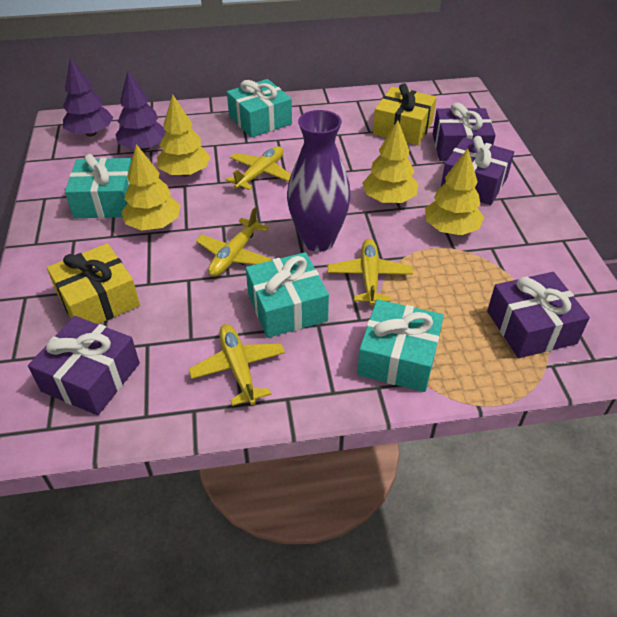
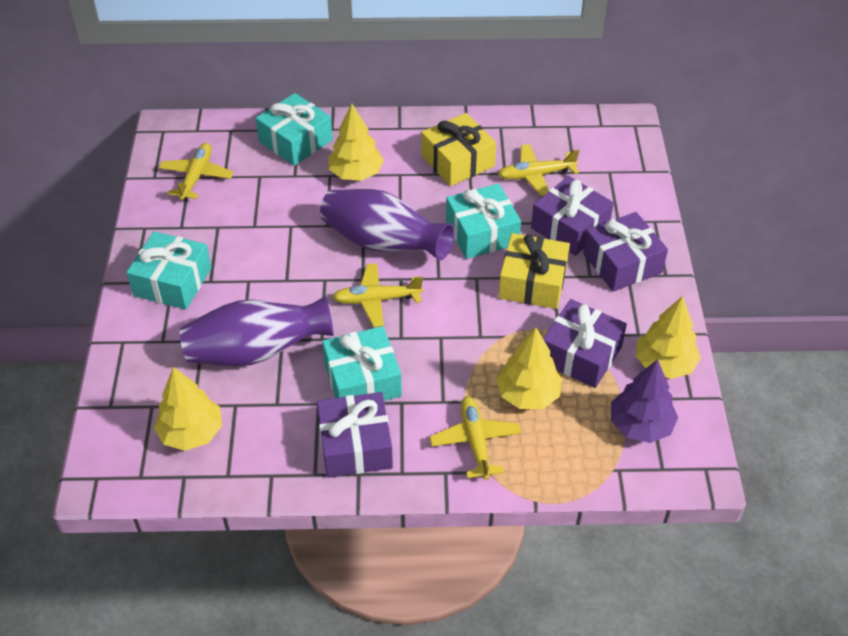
purple tree: 2 -> 1
purple vase: 1 -> 2

